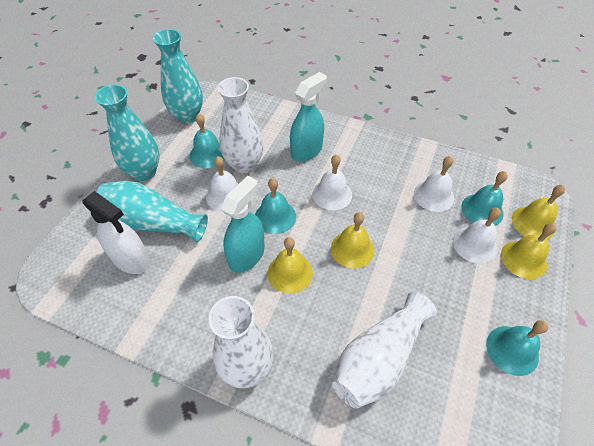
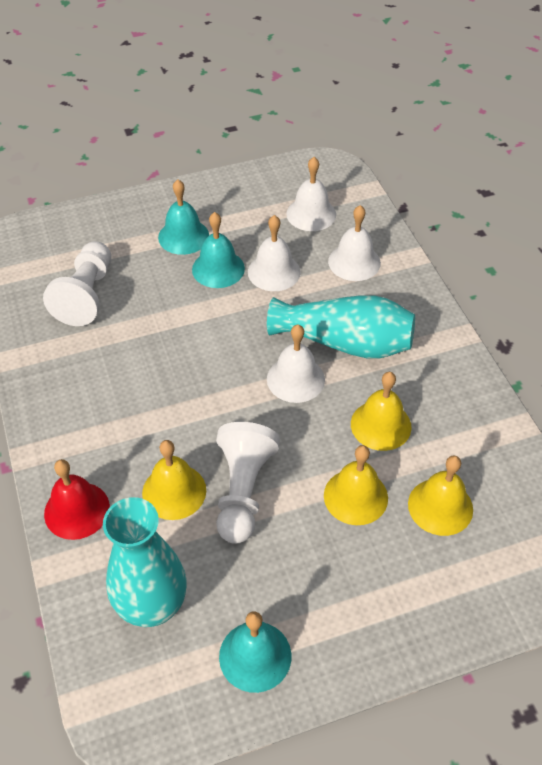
red bell: 0 -> 1
turquoise bell: 4 -> 3
turquoise spray bottle: 2 -> 0
turquoise vase: 3 -> 2
white pawn: 0 -> 2
white spray bottle: 1 -> 0
white vase: 3 -> 0

